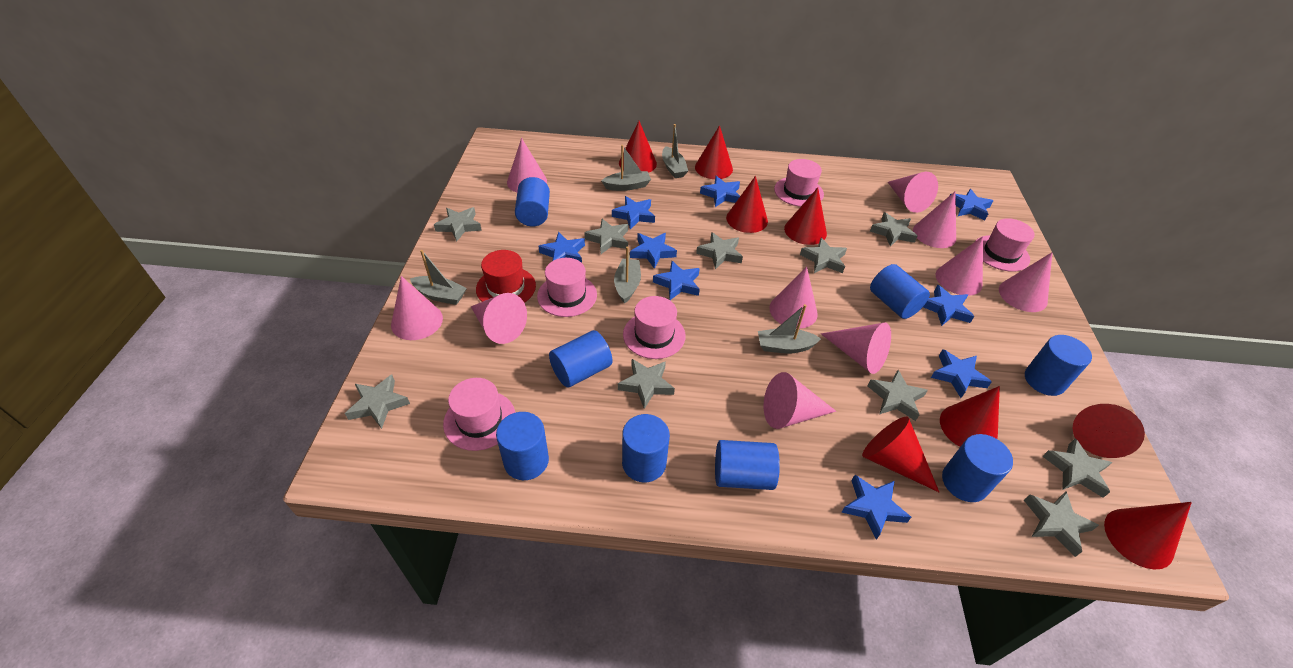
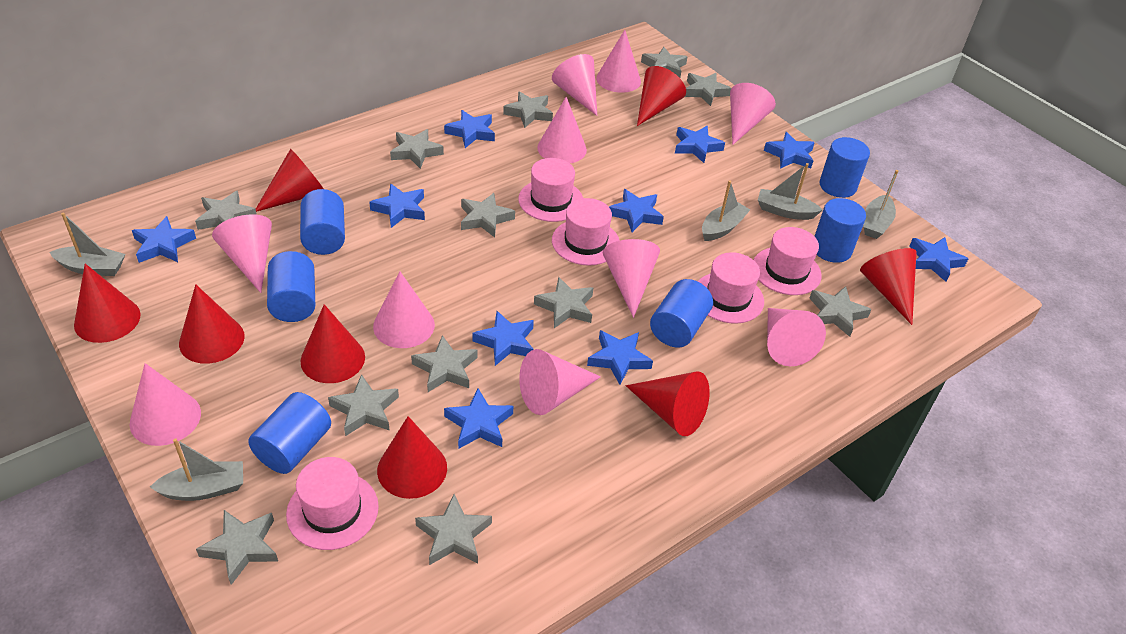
blue cylinder: 8 -> 6
blue star: 9 -> 10
grey star: 10 -> 12
red hat: 1 -> 0

